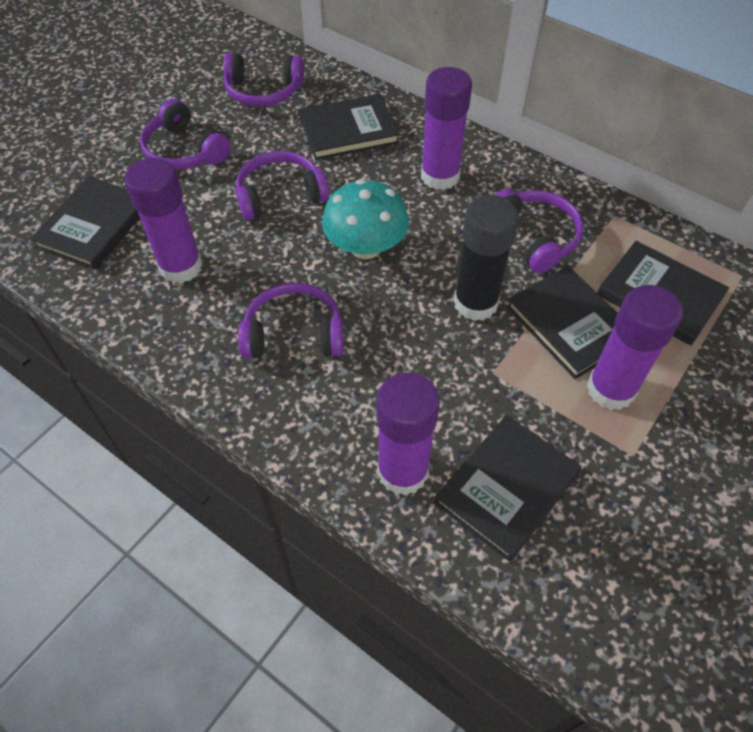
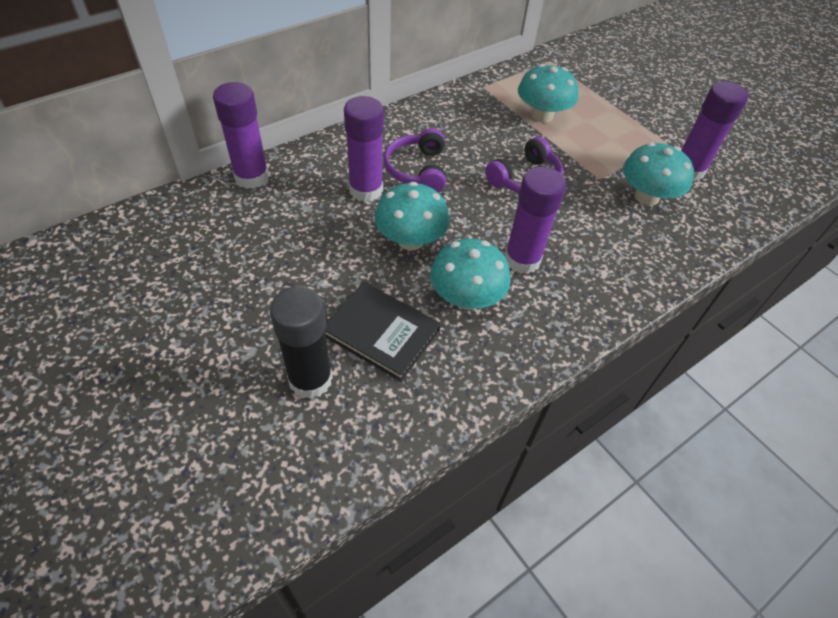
black book: 5 -> 1
purple headphones: 5 -> 2
turquoise mushroom: 1 -> 4

